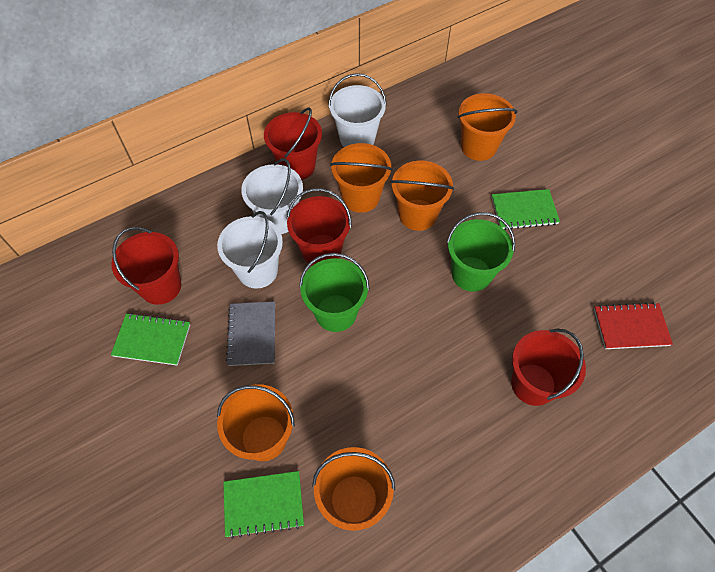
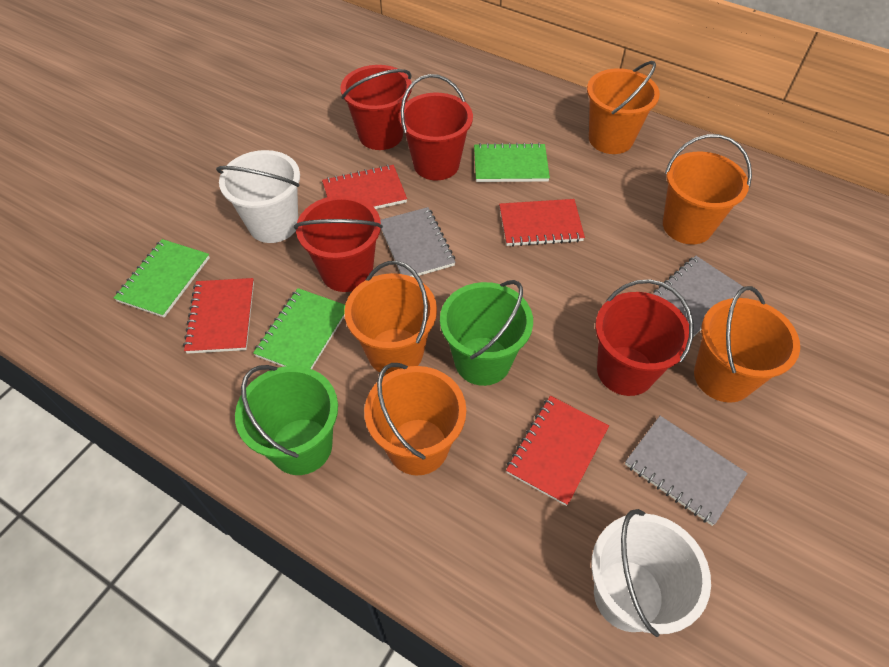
grey notebook: 1 -> 3
red notebook: 1 -> 4
white bucket: 3 -> 2

